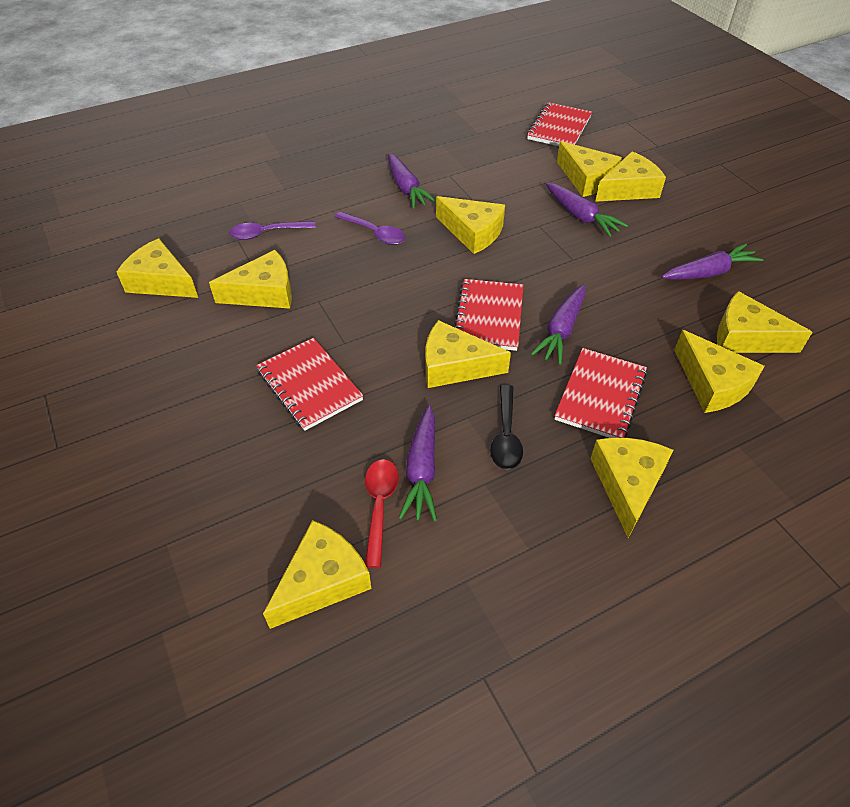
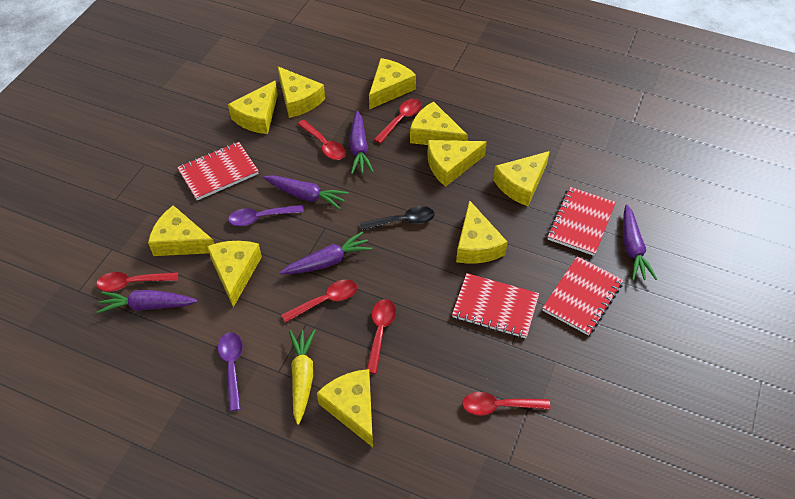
red spoon: 1 -> 6
yellow carrot: 0 -> 1

